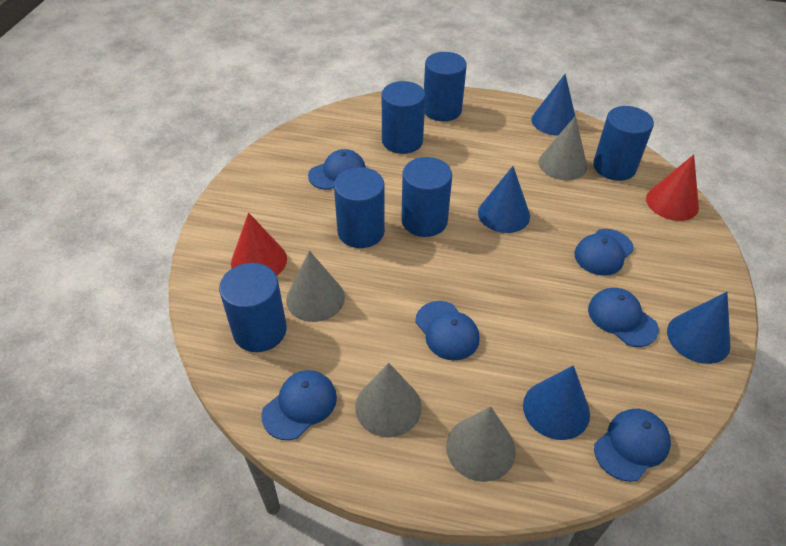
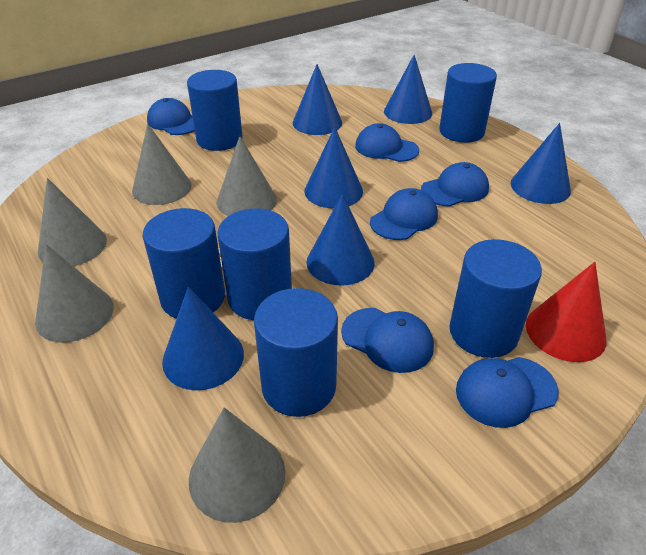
blue cone: 4 -> 6
grey cone: 4 -> 5
red cone: 2 -> 1

